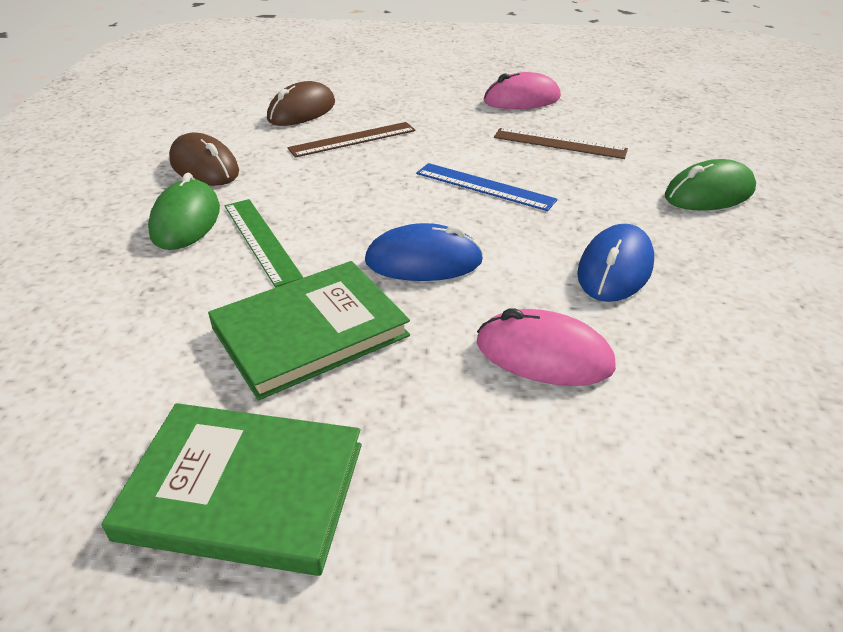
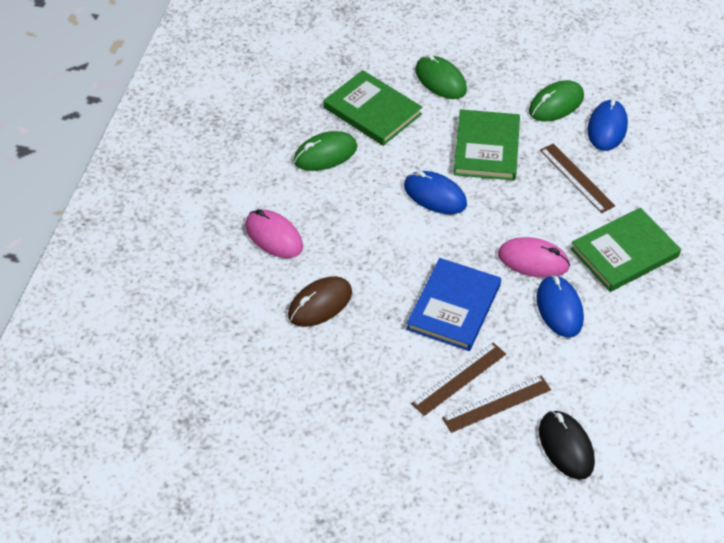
black mouse: 0 -> 1
blue book: 0 -> 1
blue mouse: 2 -> 3
blue ruler: 1 -> 0
brown mouse: 2 -> 1
brown ruler: 2 -> 3
green book: 2 -> 3
green mouse: 2 -> 3
green ruler: 1 -> 0

